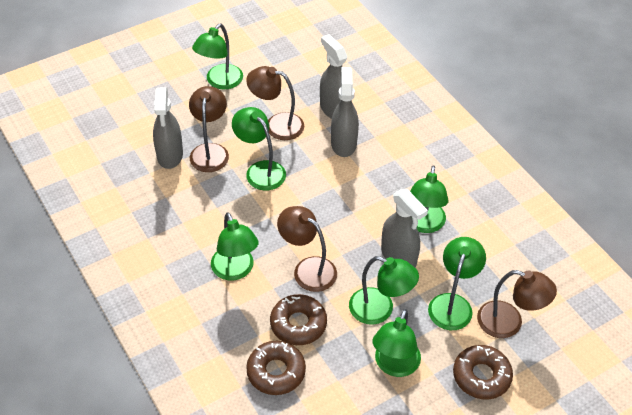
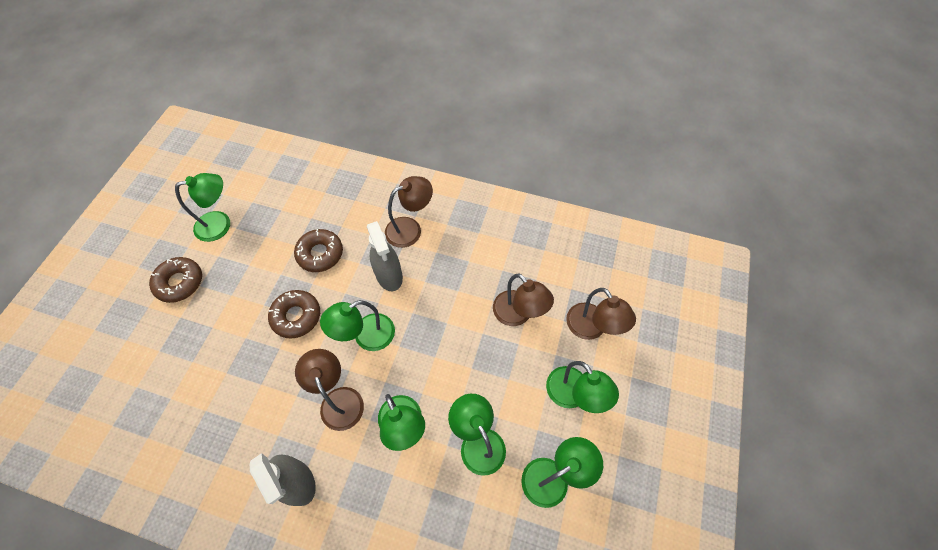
green lamp: 7 -> 6
grey spray bottle: 4 -> 2

